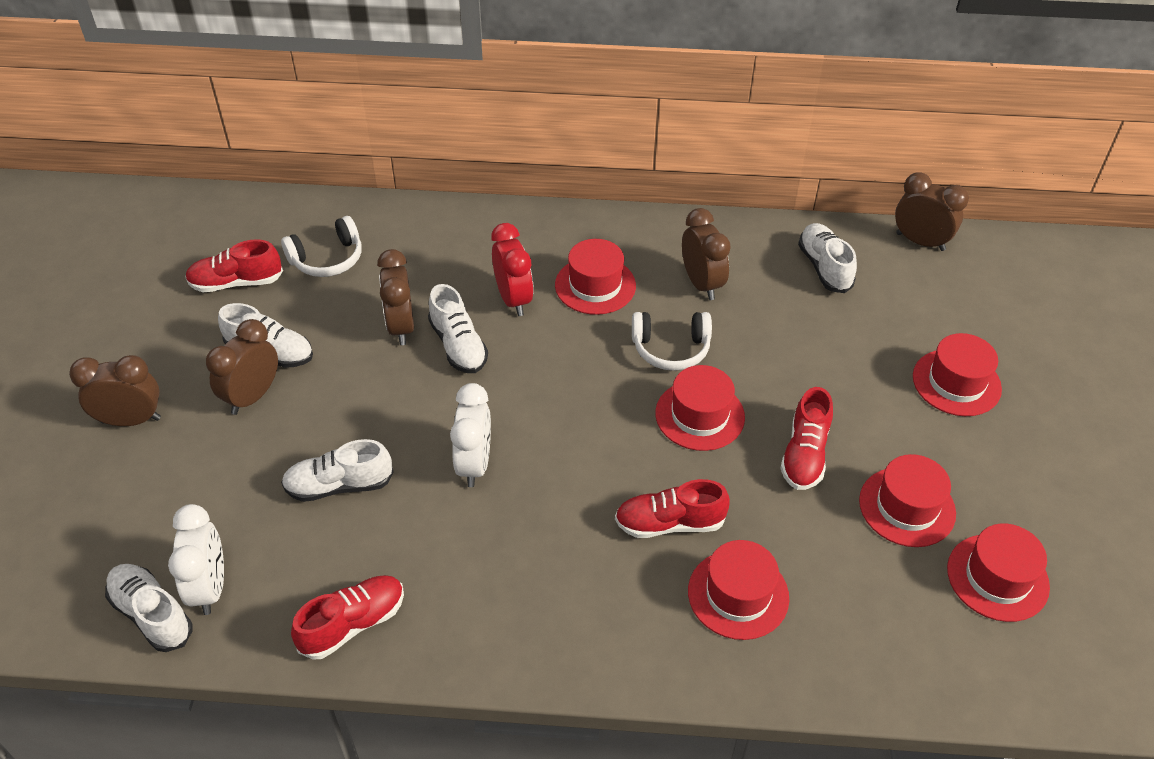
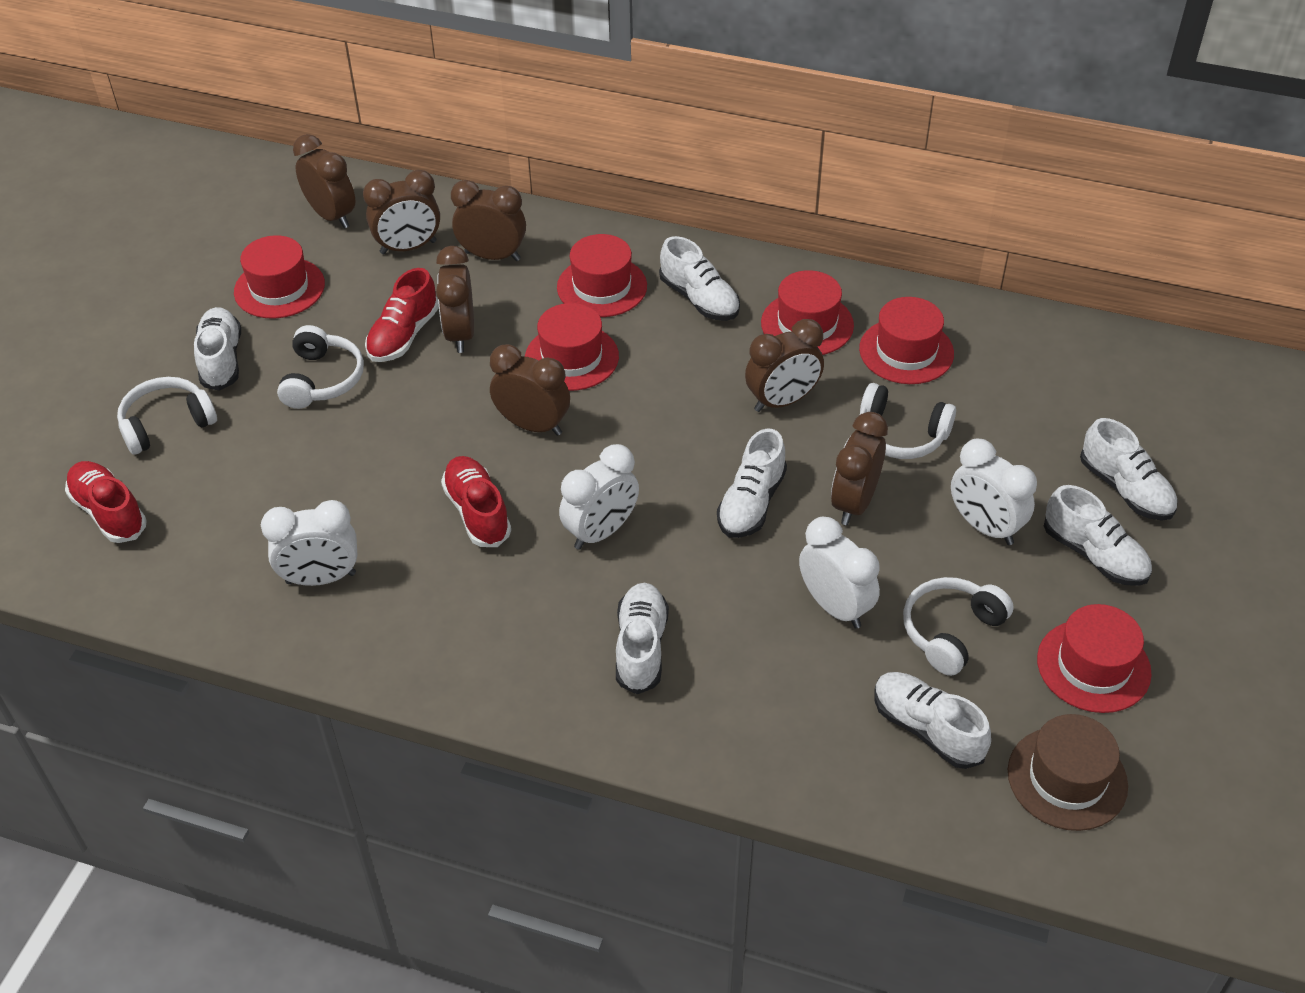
brown clock: 5 -> 7
brown hat: 0 -> 1
red clock: 1 -> 0
red shoe: 4 -> 3
white clock: 2 -> 4
white headphones: 2 -> 4
white shoe: 5 -> 7

